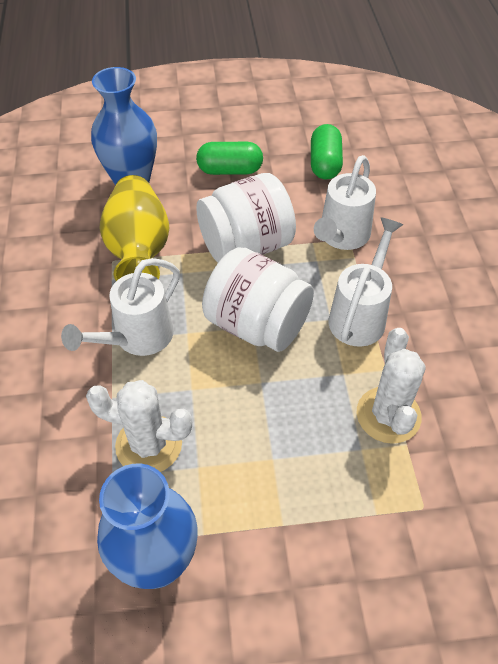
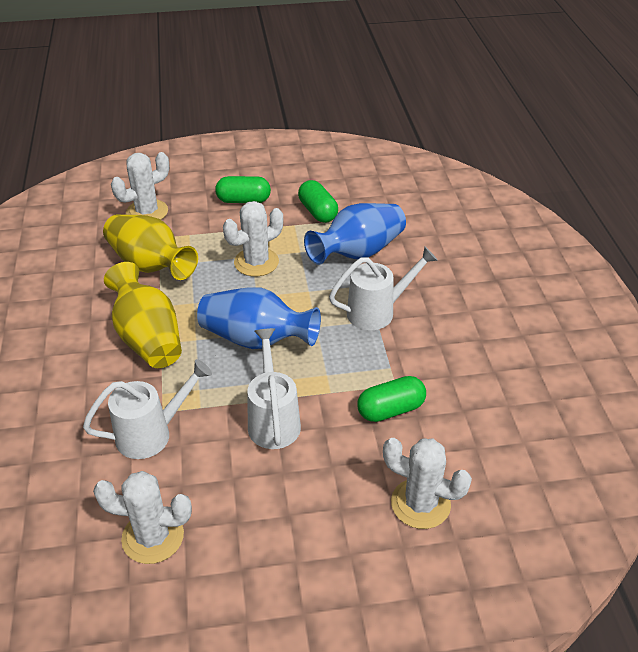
green capsule: 2 -> 3
white cactus: 2 -> 4
white jar: 2 -> 0
yellow vase: 1 -> 2

